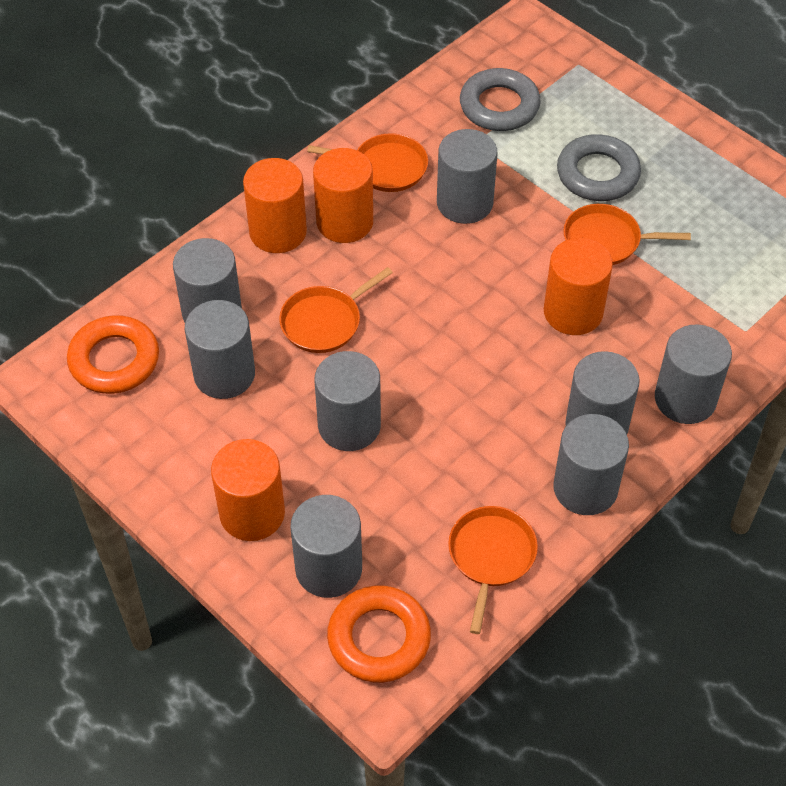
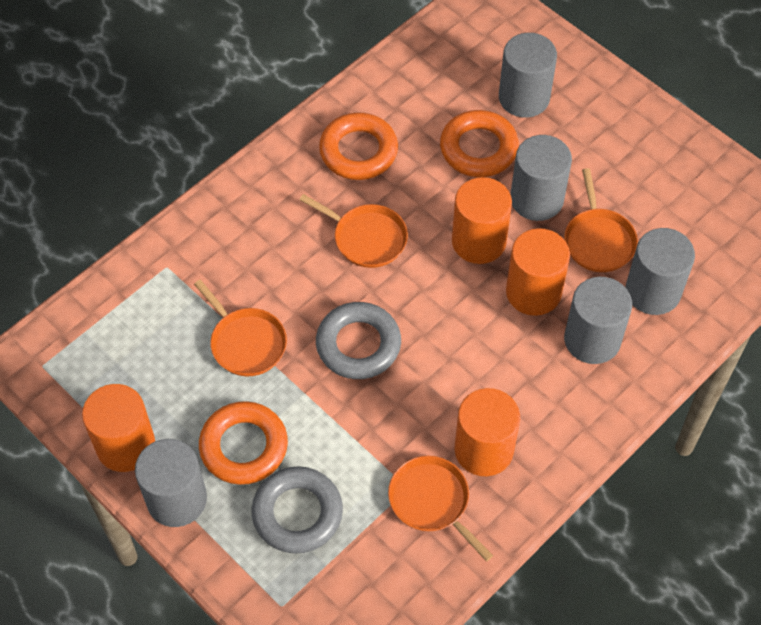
grey cylinder: 8 -> 5
orange ring: 2 -> 3

